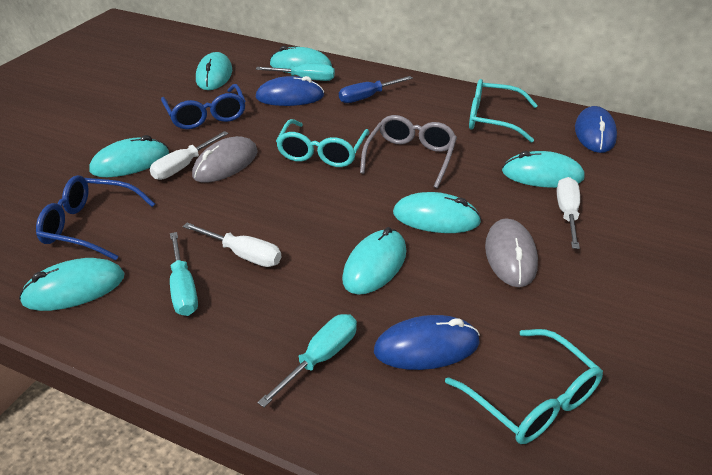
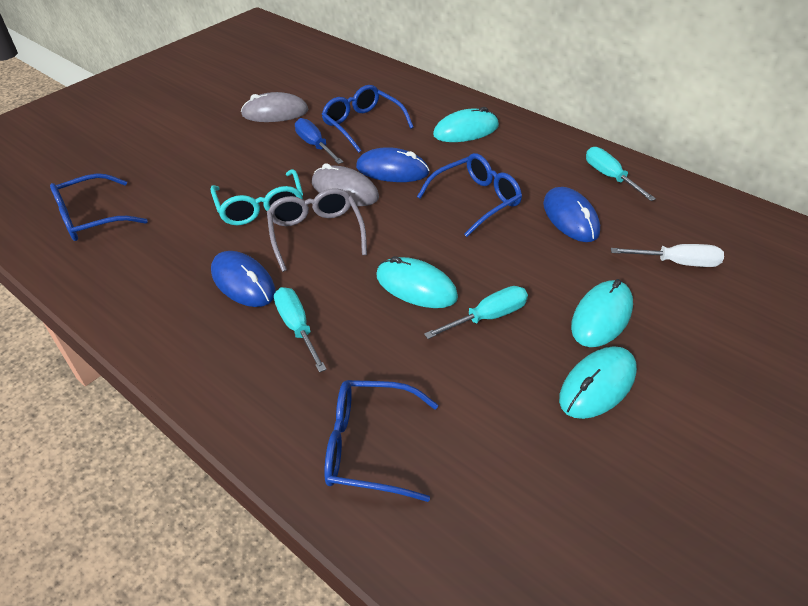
blue glasses: 2 -> 4
turquoise glasses: 3 -> 1
turquoise mouse: 7 -> 4
white screwdriver: 3 -> 1

